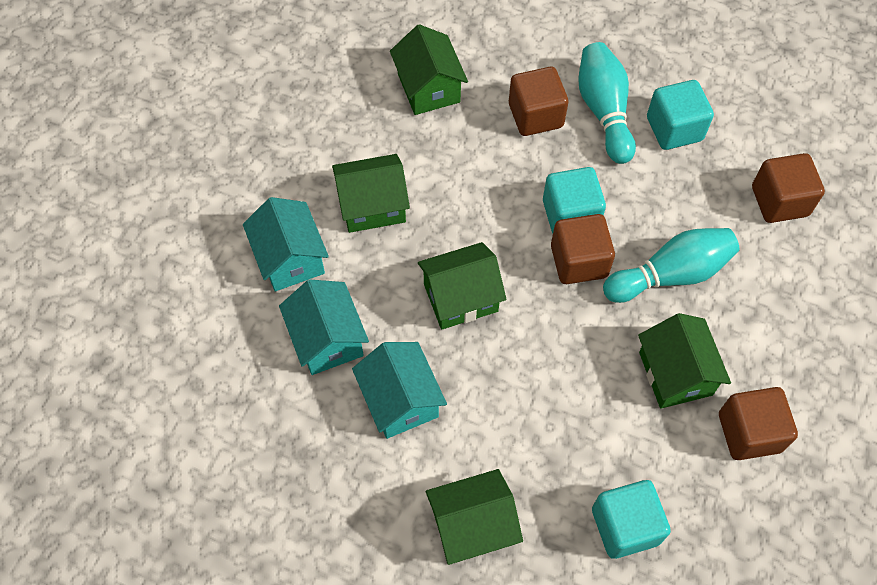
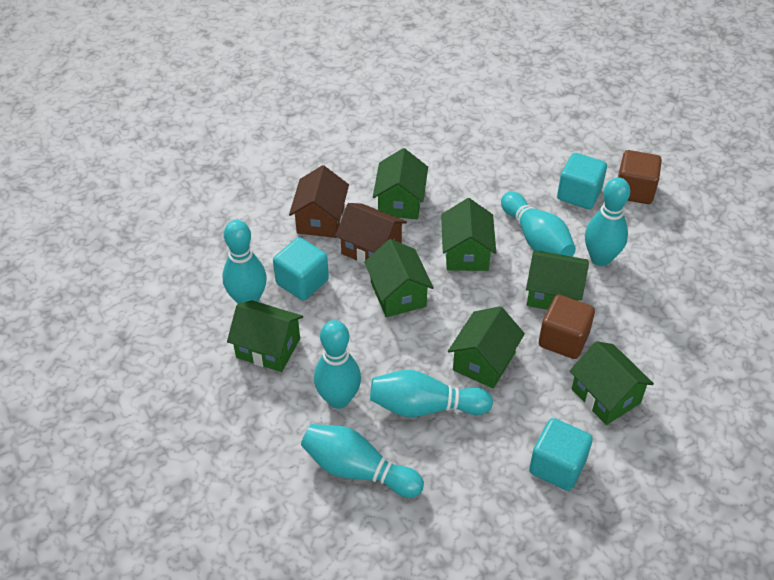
brown cube: 4 -> 2
brown house: 0 -> 2
green house: 5 -> 7
turquoise bowling pin: 2 -> 6
turquoise house: 3 -> 0

